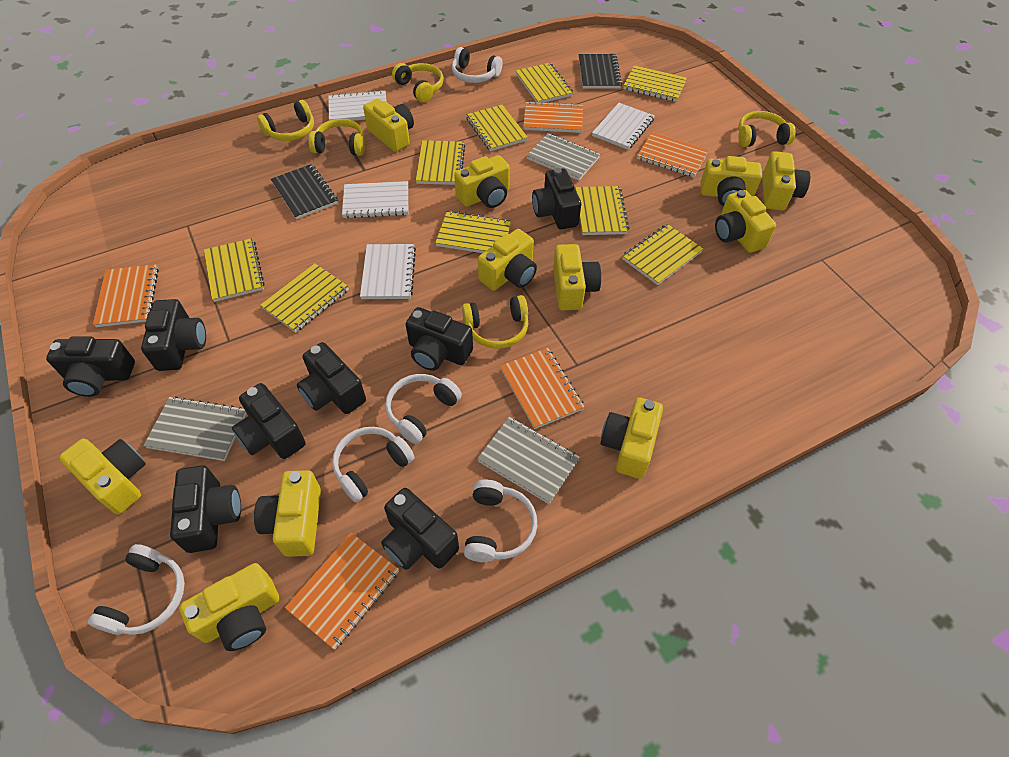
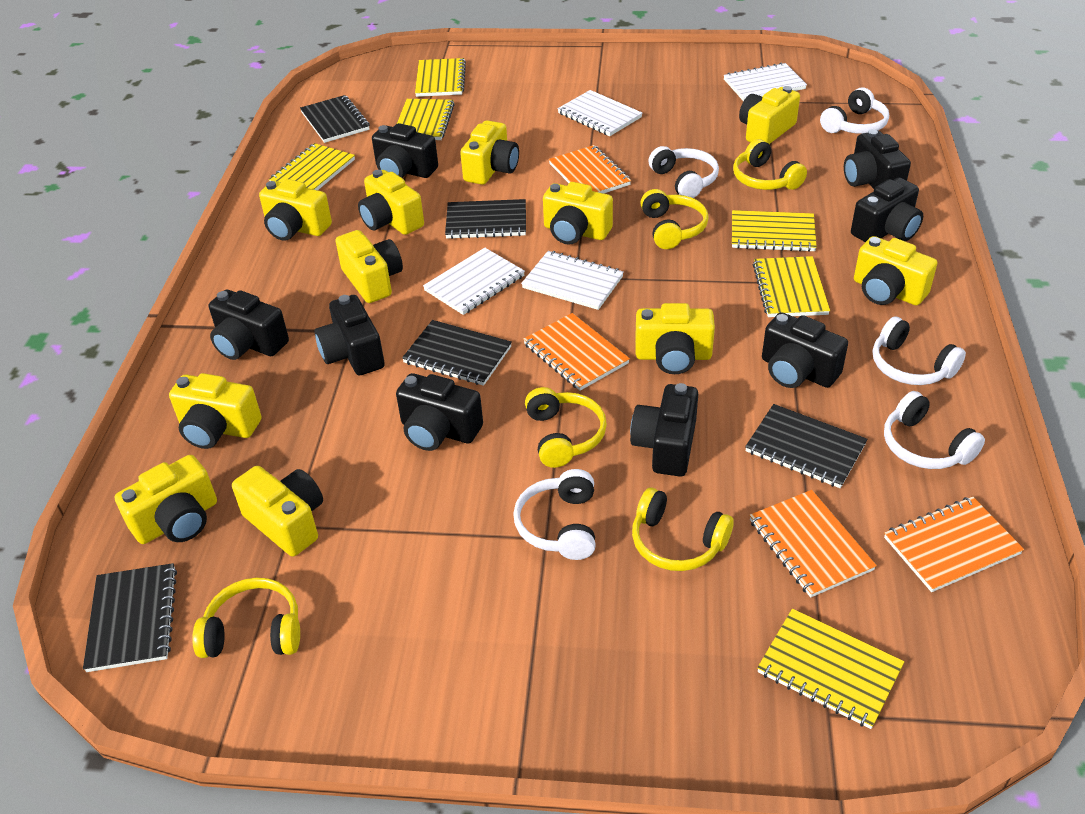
black notebook: 2 -> 5
grey notebook: 3 -> 0
orange notebook: 5 -> 4
yellow notebook: 9 -> 6

